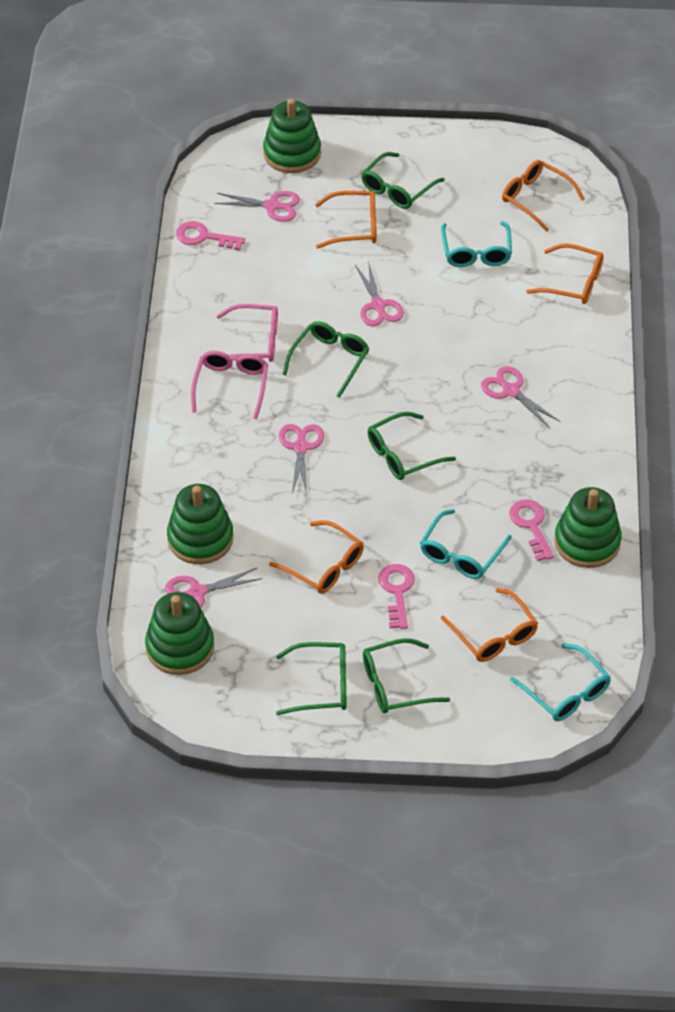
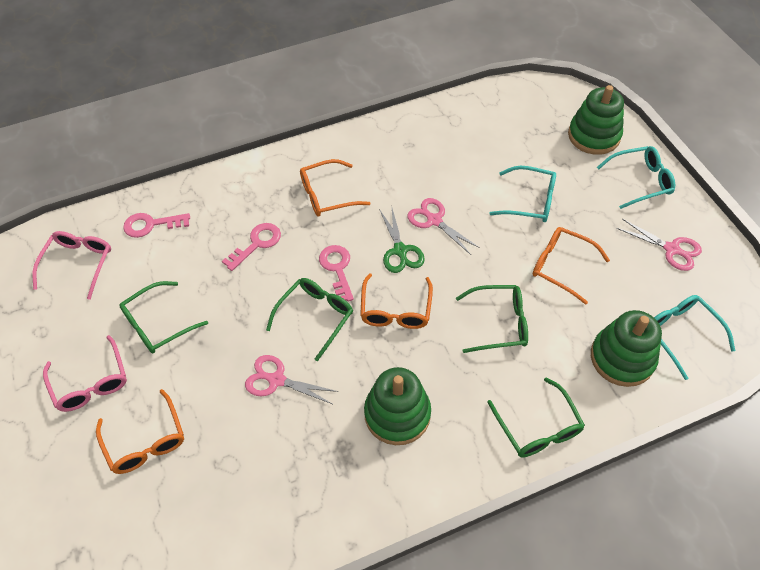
green glasses: 5 -> 4
green scissors: 0 -> 1
green stacking toy: 4 -> 3
orange glasses: 5 -> 4
pink scissors: 5 -> 3

